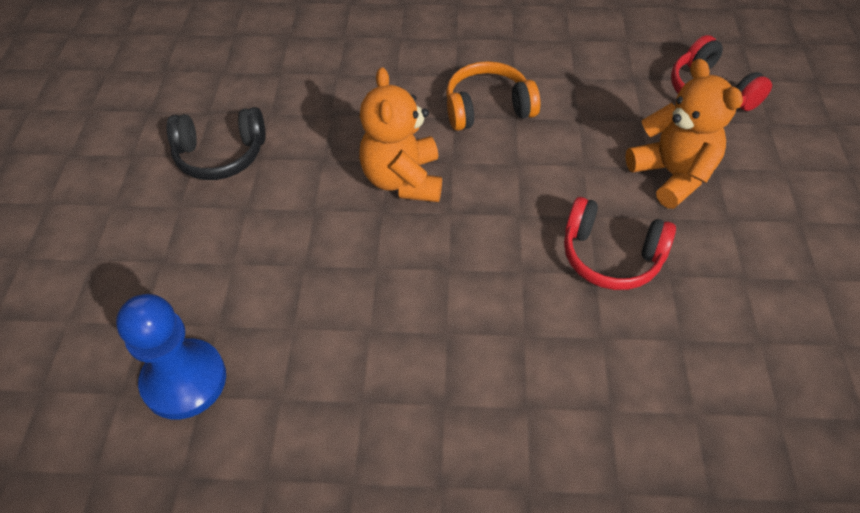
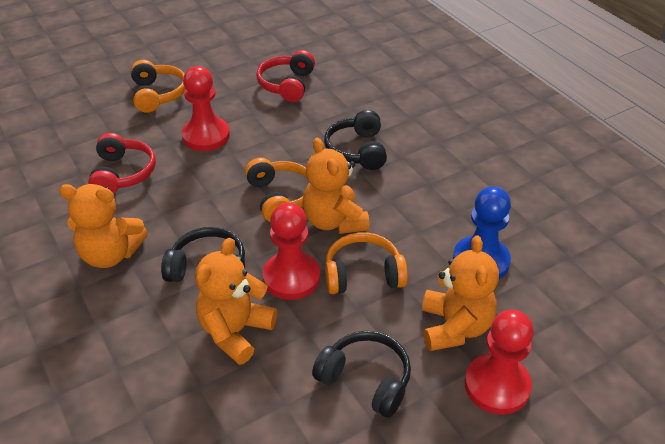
black headphones: 1 -> 3
orange headphones: 1 -> 3
orange teddy bear: 2 -> 4
red pawn: 0 -> 3

